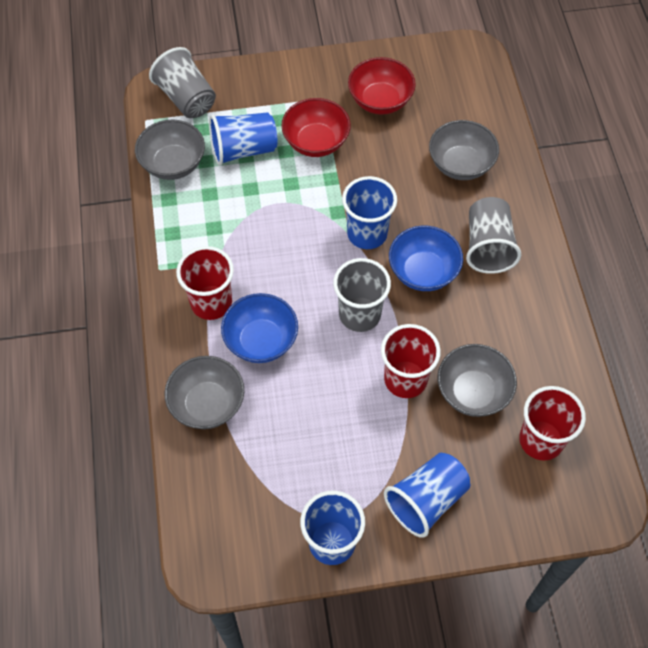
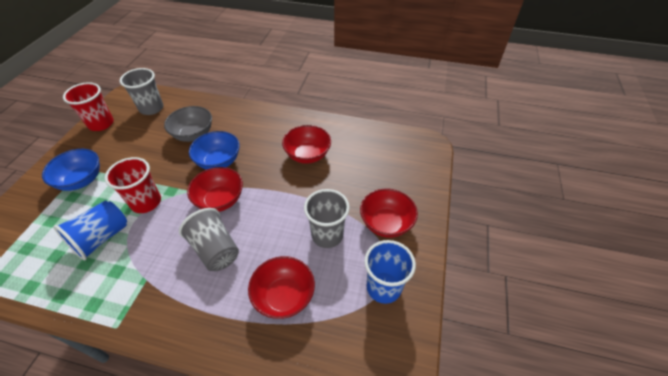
blue cup: 4 -> 2
grey bowl: 4 -> 1
red bowl: 2 -> 4
red cup: 3 -> 2

